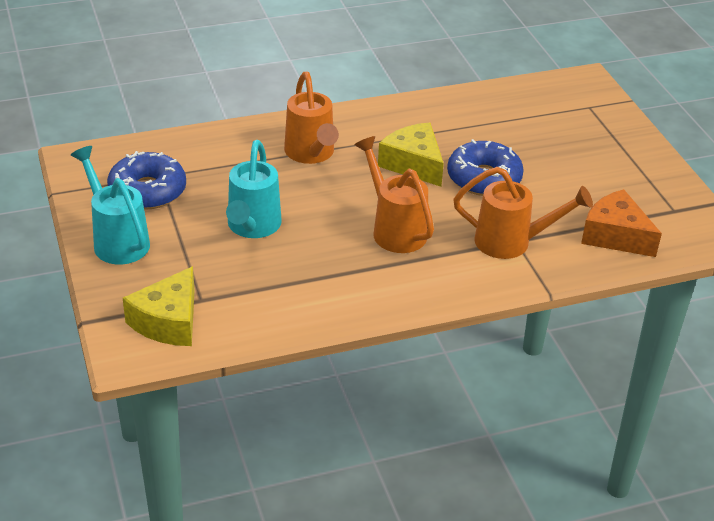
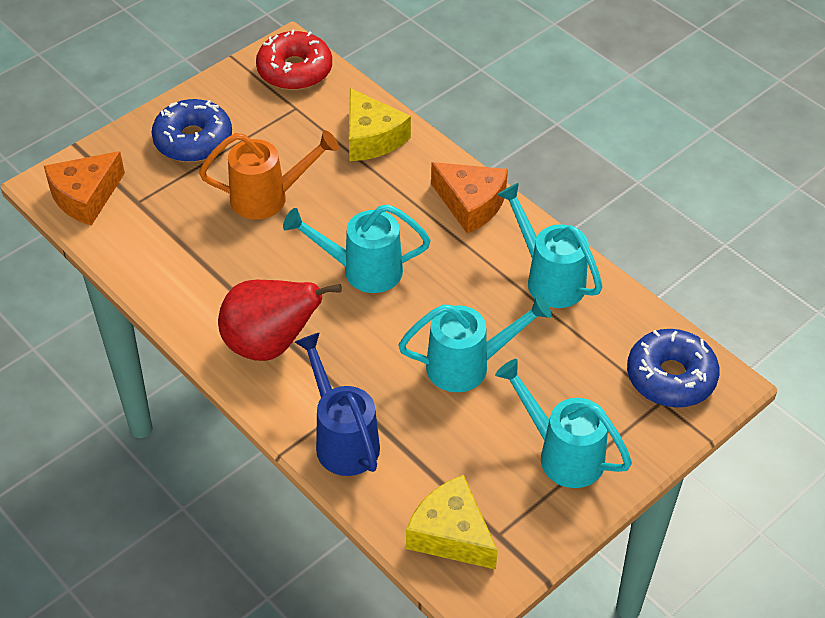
blue watering can: 0 -> 1
orange cheese: 1 -> 2
orange watering can: 3 -> 1
red donut: 0 -> 1
red pear: 0 -> 1
turquoise watering can: 2 -> 4

